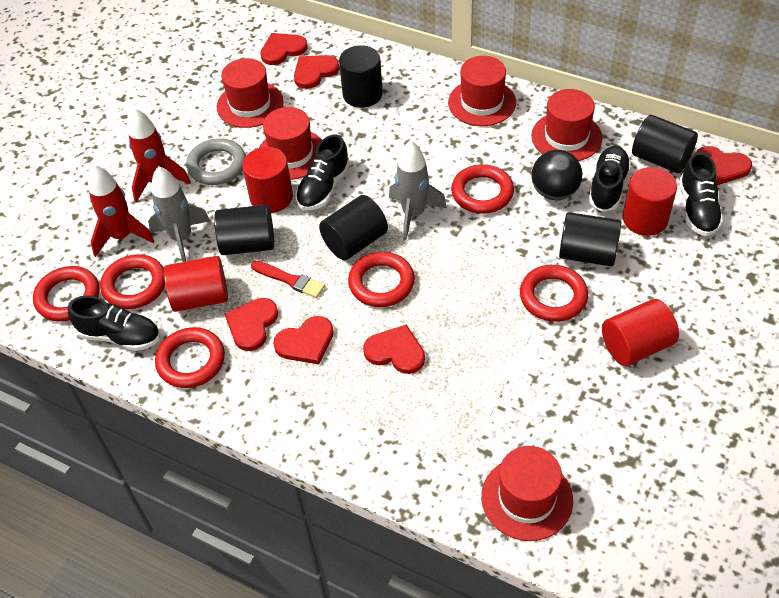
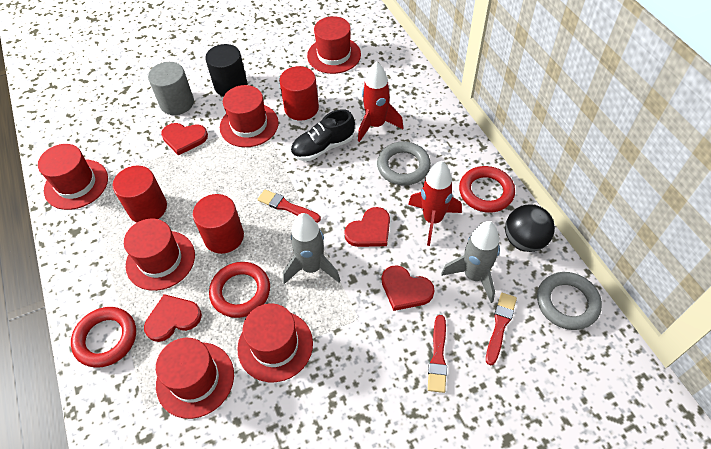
black cylinder: 5 -> 1
black shoe: 4 -> 1
grey cylinder: 0 -> 1
grey ring: 1 -> 2
red brush: 1 -> 3
red cylinder: 4 -> 3
red hat: 5 -> 6
red heart: 6 -> 4
red ring: 6 -> 3

